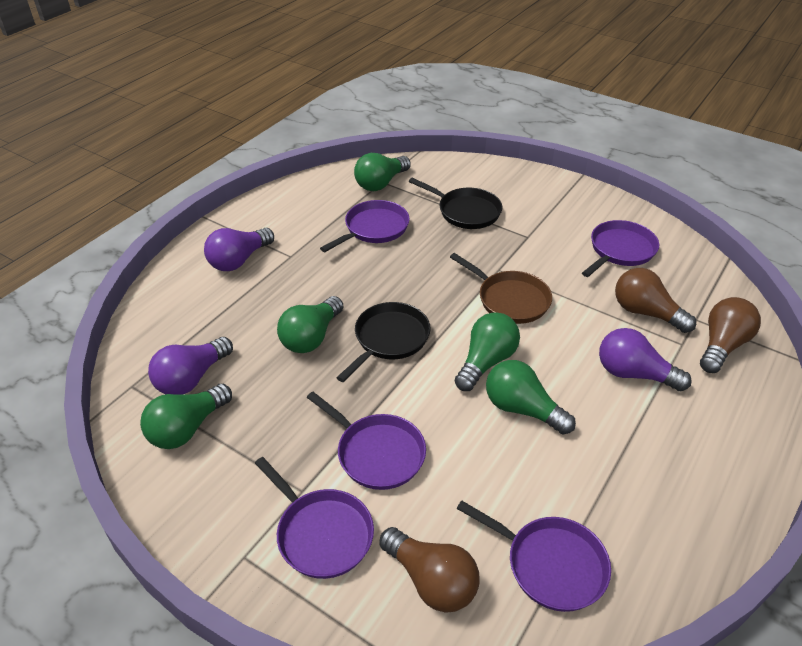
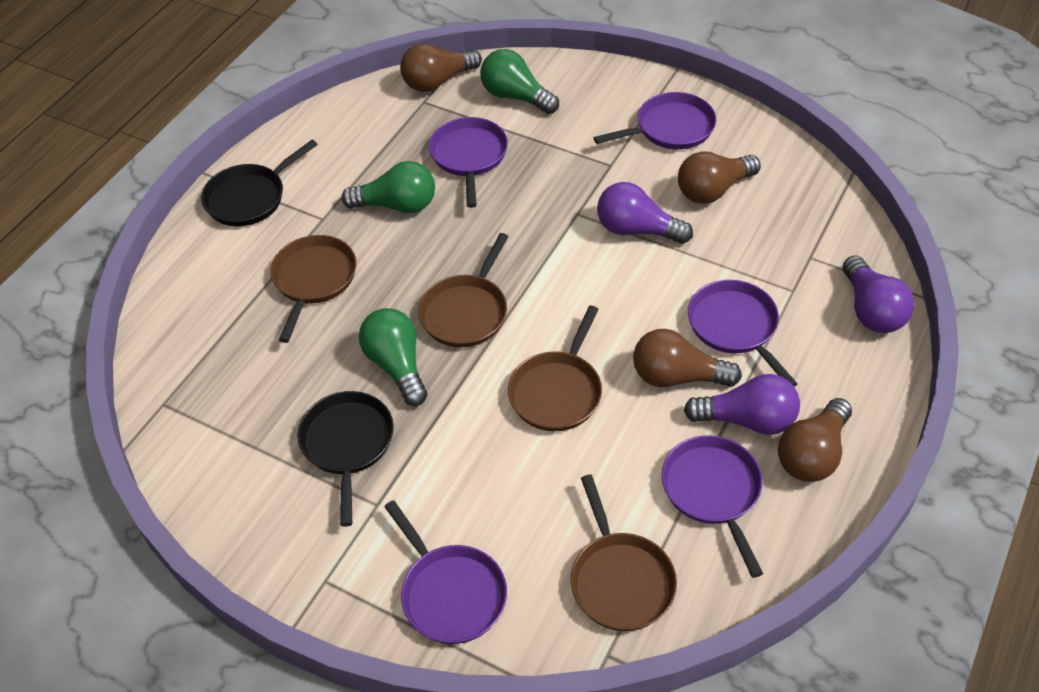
brown light bulb: 3 -> 4
brown pan: 1 -> 4
green light bulb: 5 -> 3

